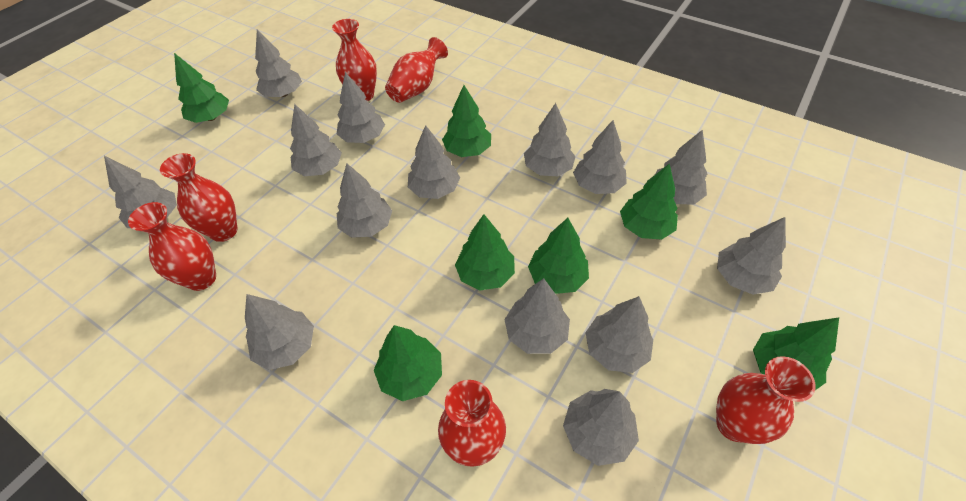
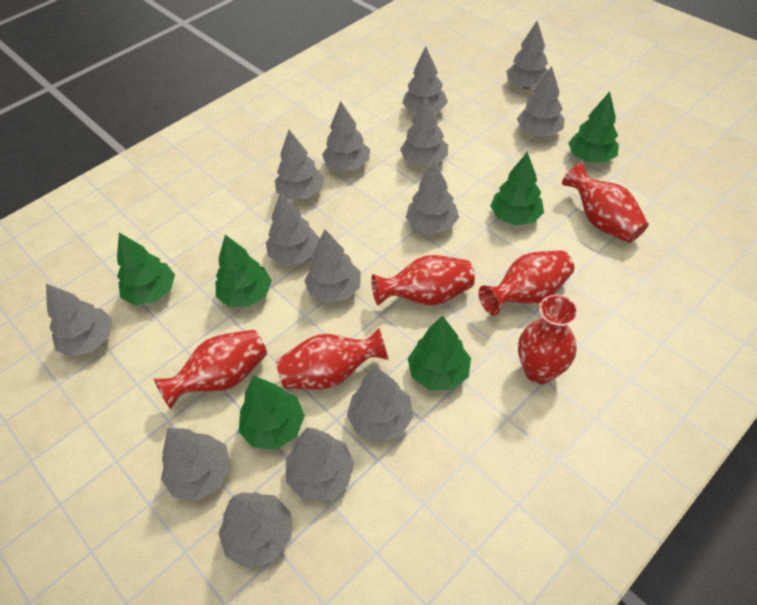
green tree: 7 -> 6

